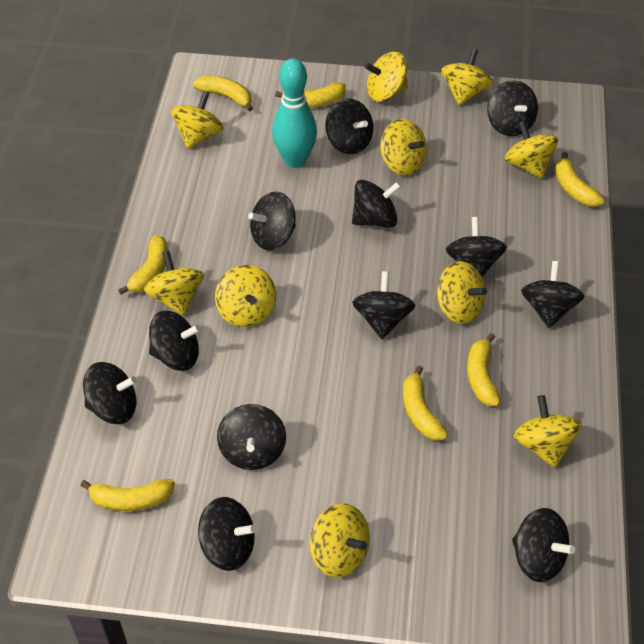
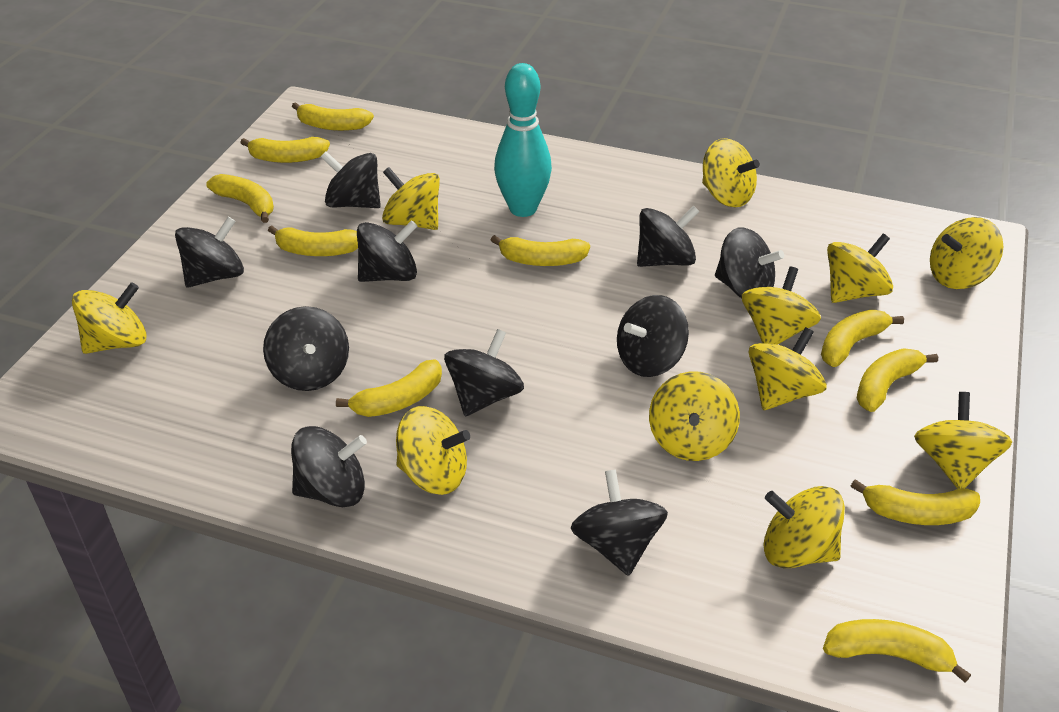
black spinning top: 12 -> 10
yellow banana: 7 -> 10
yellow spinning top: 10 -> 11

